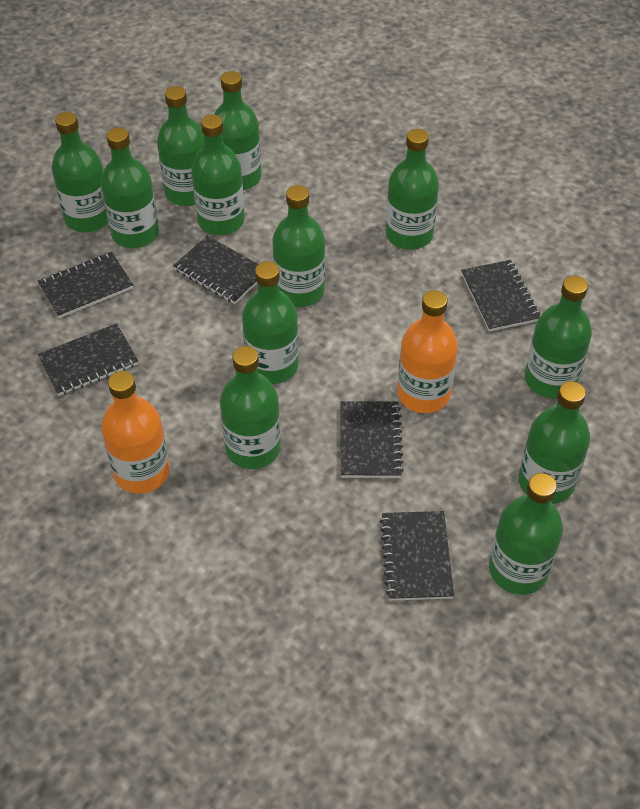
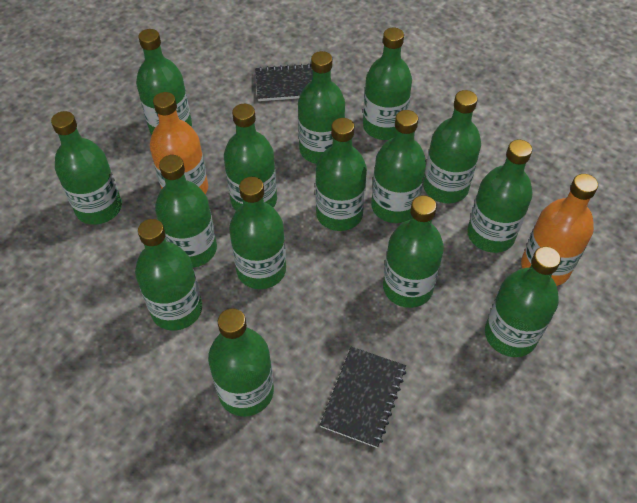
black notebook: 6 -> 2
green bottle: 12 -> 15

